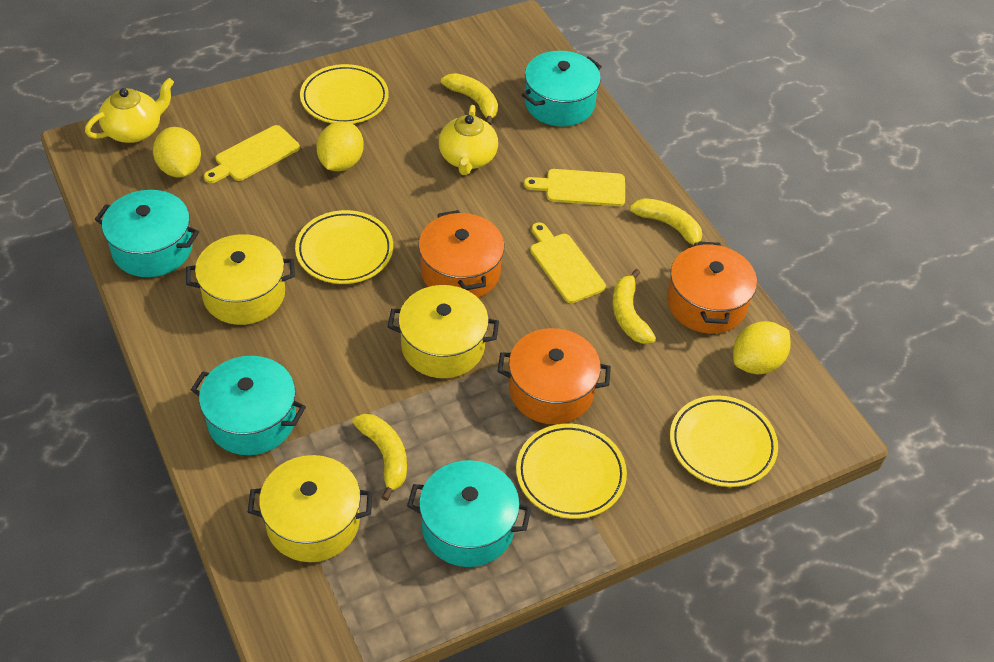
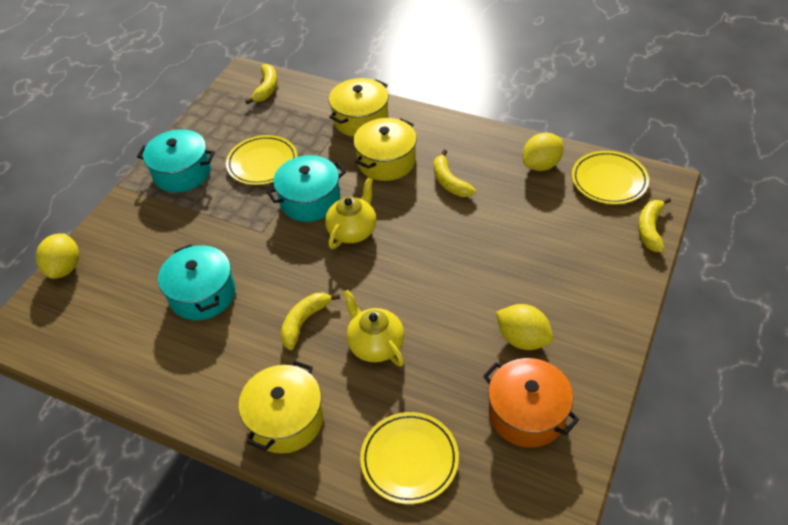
orange pot: 3 -> 1
turquoise pot: 4 -> 3
yellow cutting board: 3 -> 0
yellow plate: 4 -> 3

